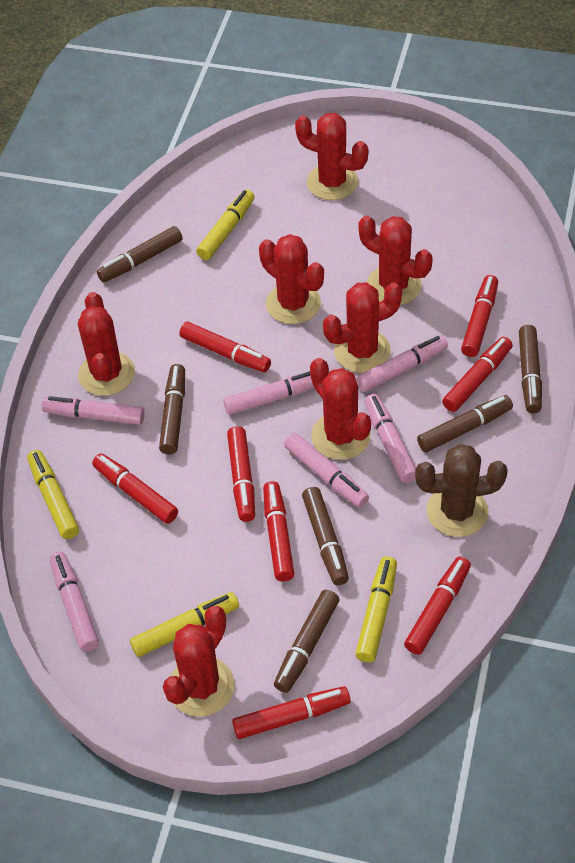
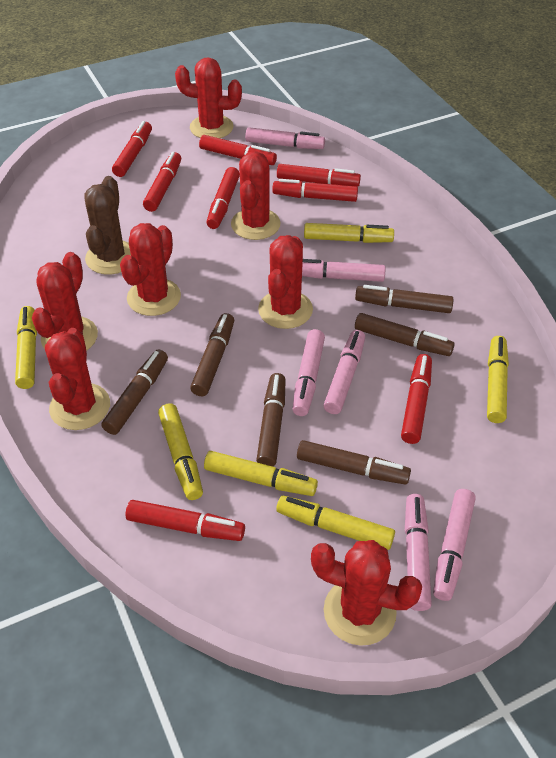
yellow marker: 4 -> 6

